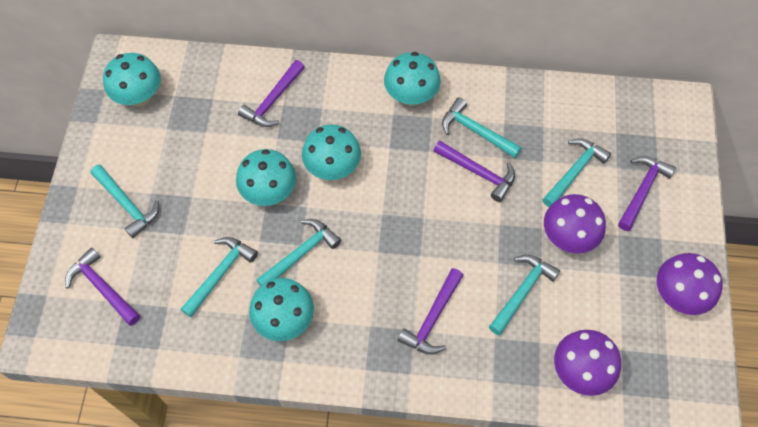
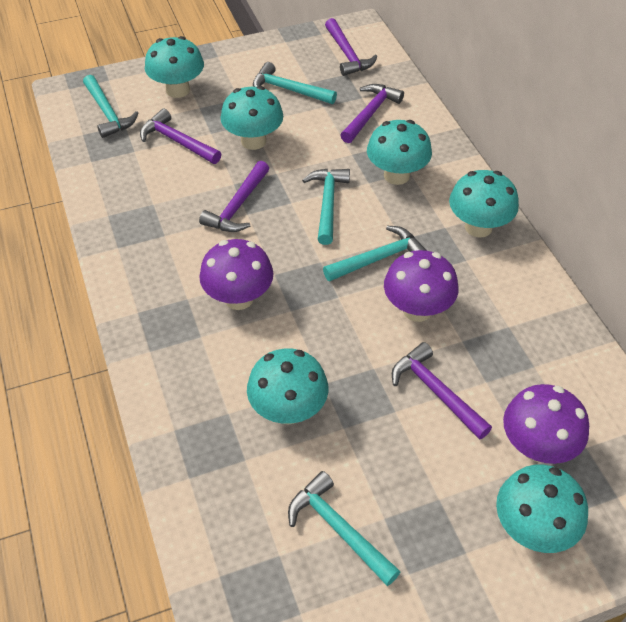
turquoise hammer: 6 -> 5
turquoise mushroom: 5 -> 6

